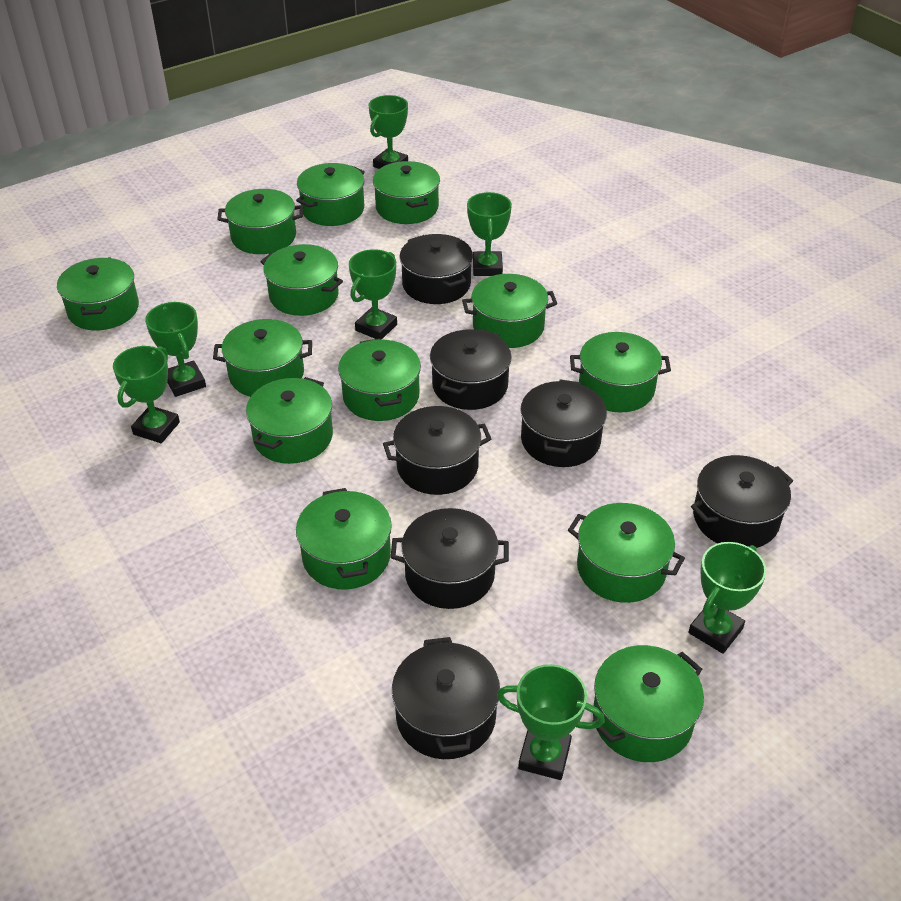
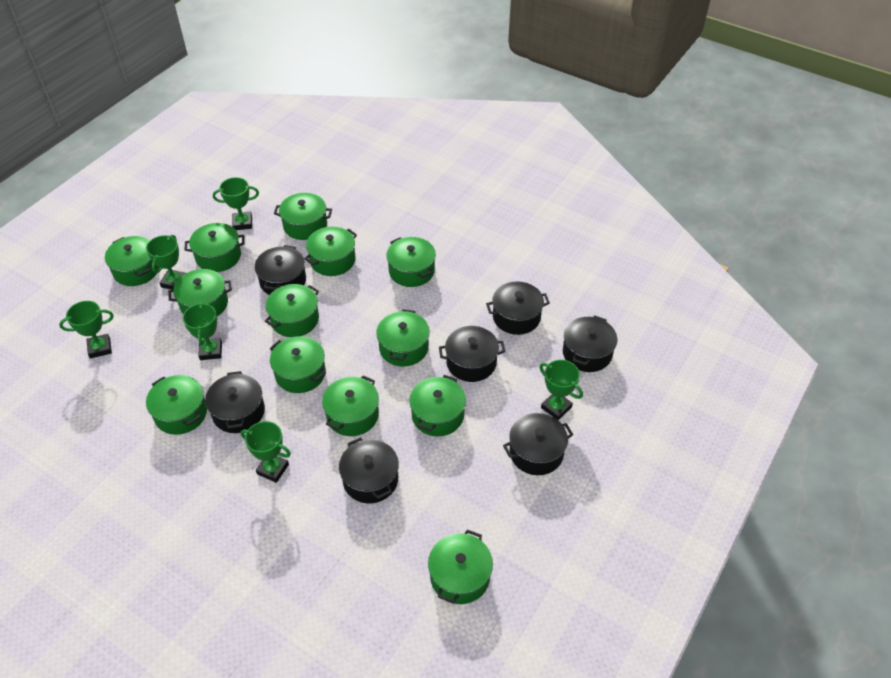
green trophy: 7 -> 6

